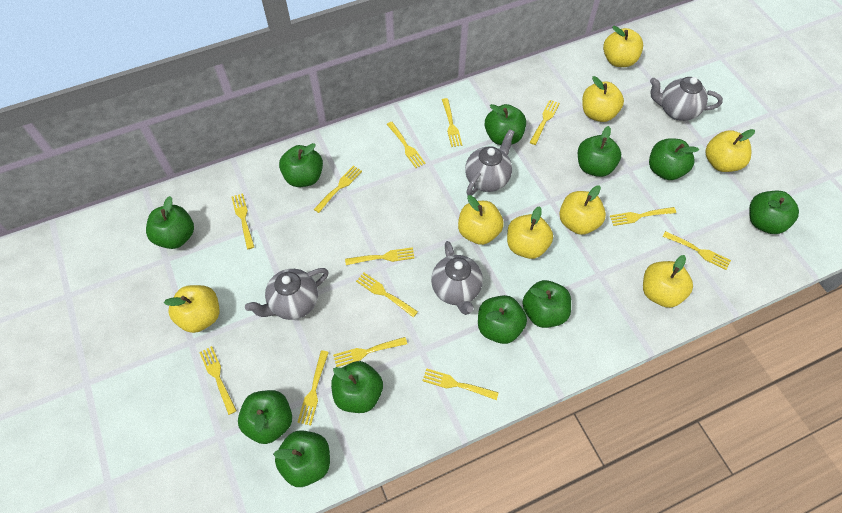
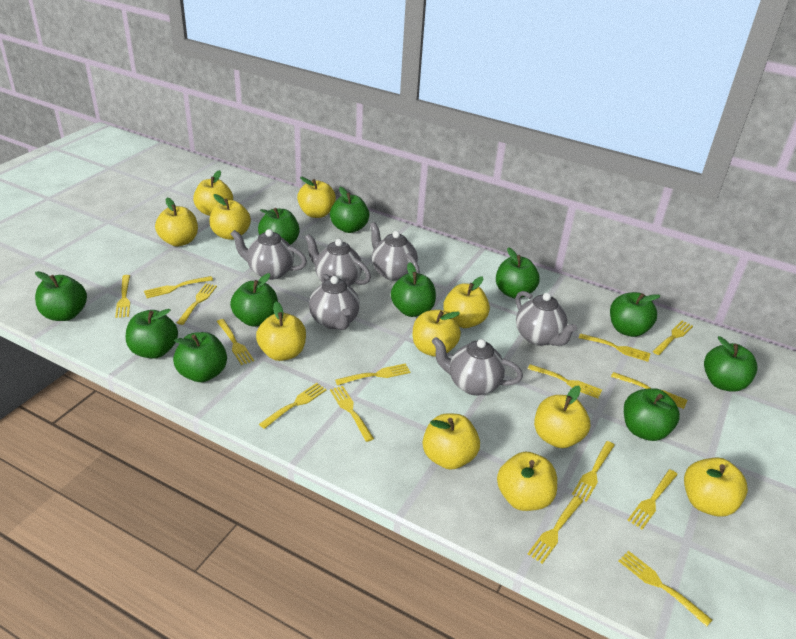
grey teapot: 4 -> 6
yellow apple: 8 -> 11
yellow fork: 13 -> 15

